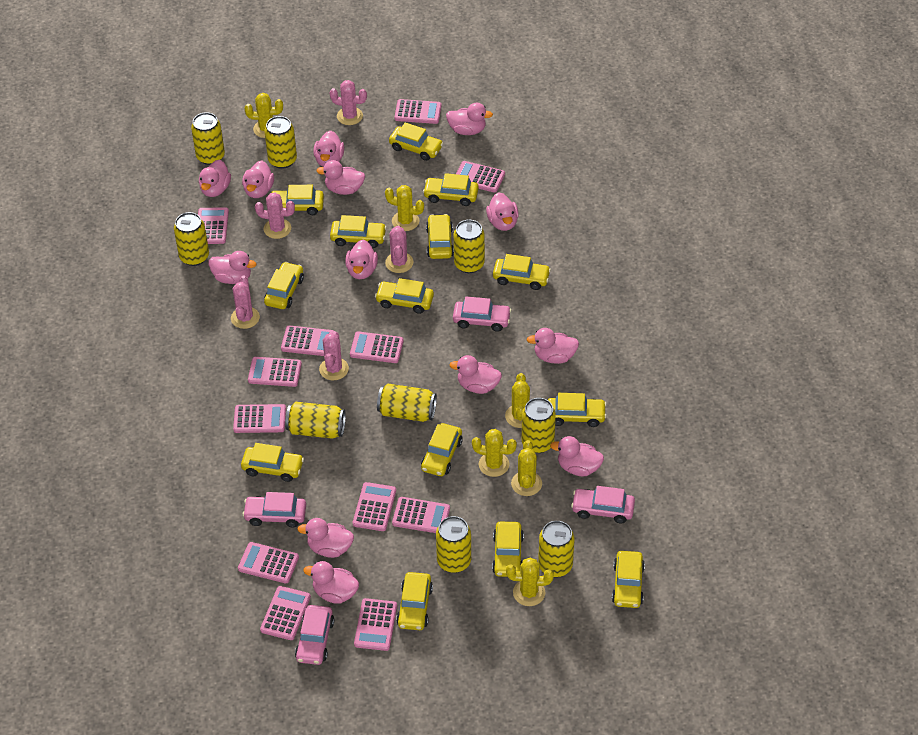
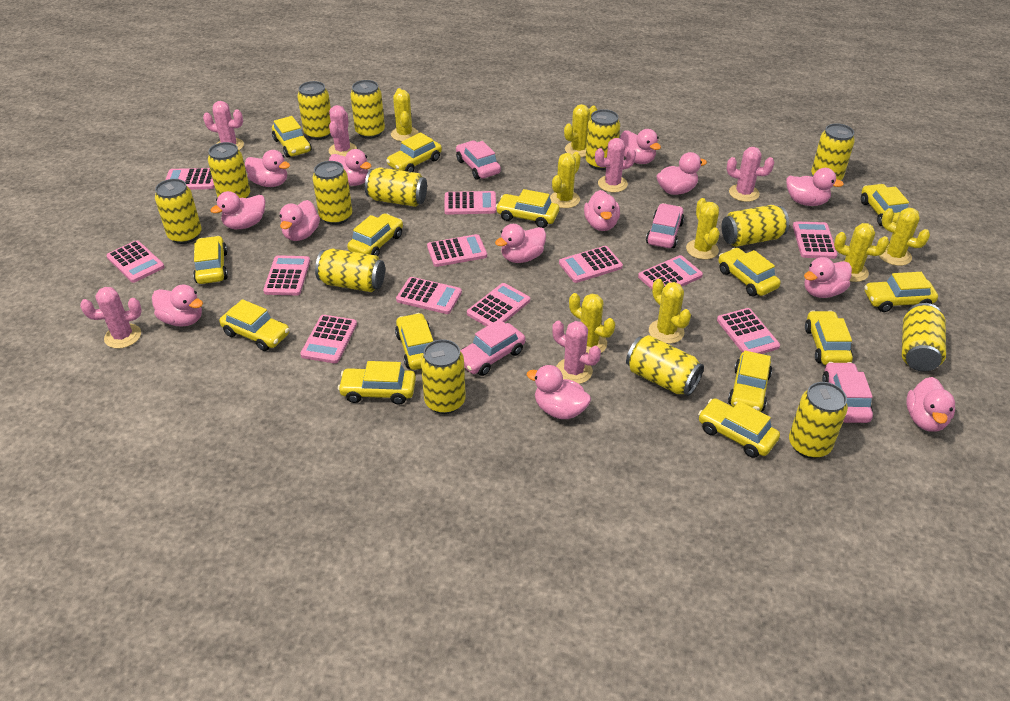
pink cactus: 5 -> 6
yellow cactus: 6 -> 8
yellow can: 9 -> 14

